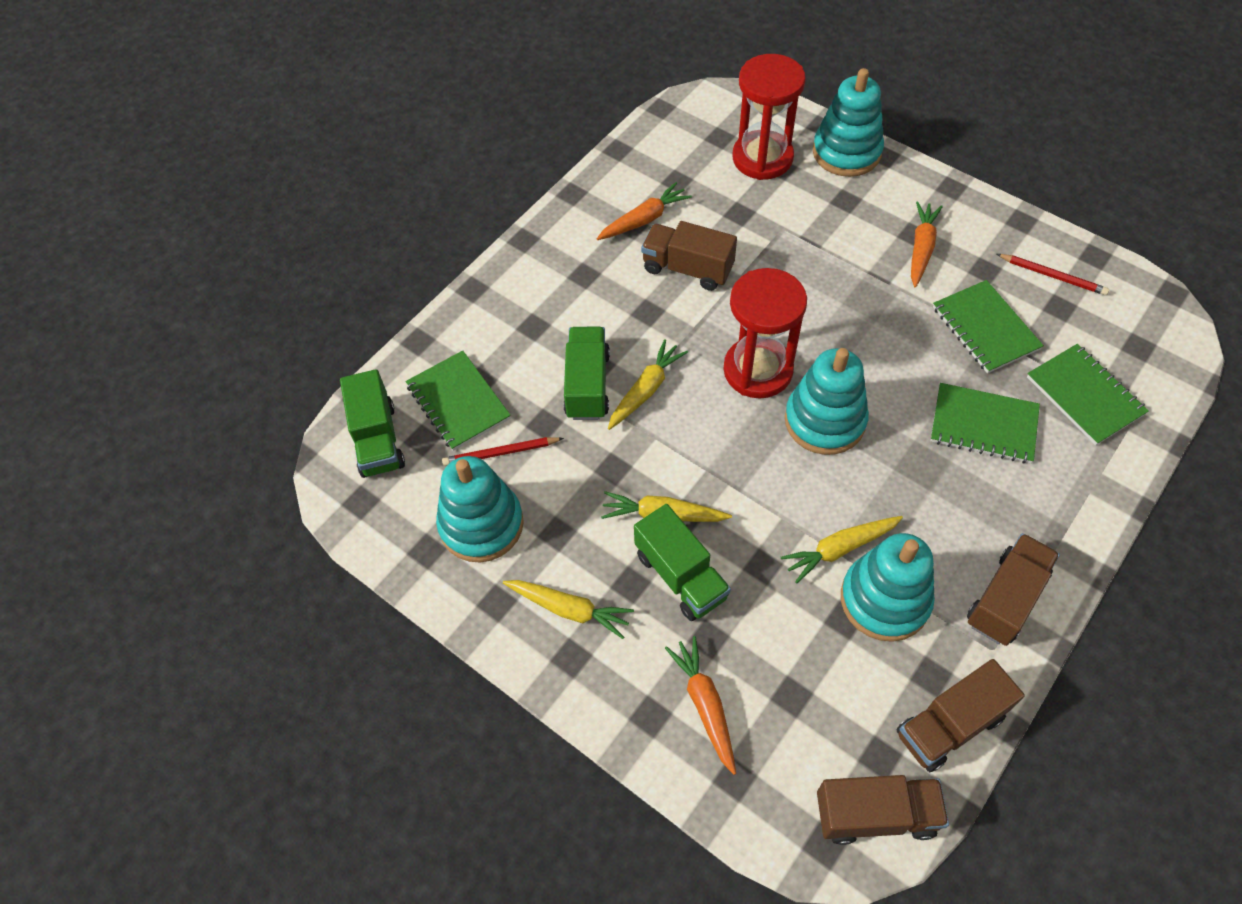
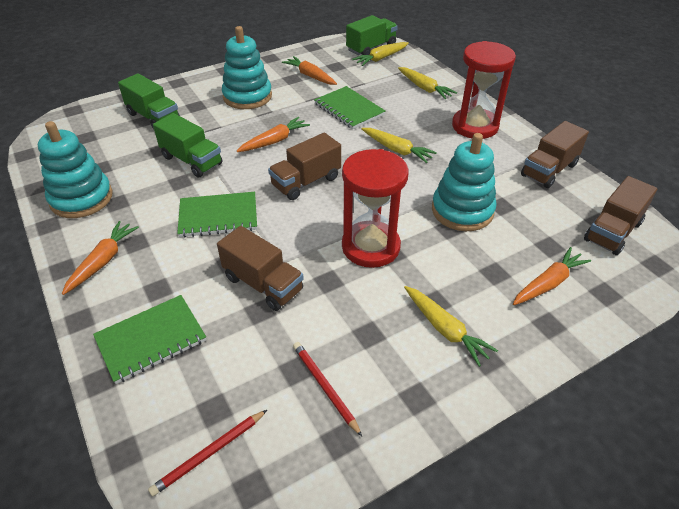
green notebook: 4 -> 3
orange carrot: 3 -> 4
turquoise stacking toy: 4 -> 3

